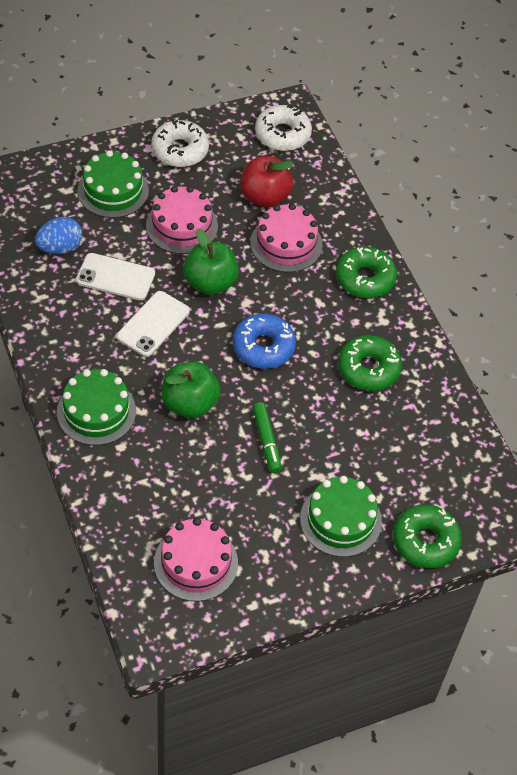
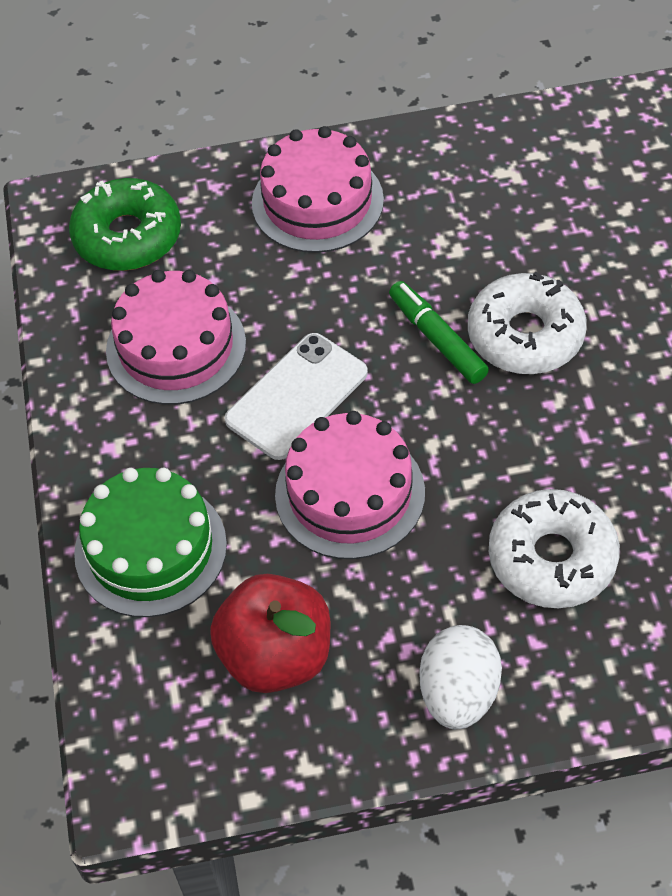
blue donut: 1 -> 0
blue egg: 1 -> 0
green apple: 2 -> 0
green cake: 3 -> 1
green donut: 3 -> 1
white egg: 0 -> 1
white phone: 2 -> 1

